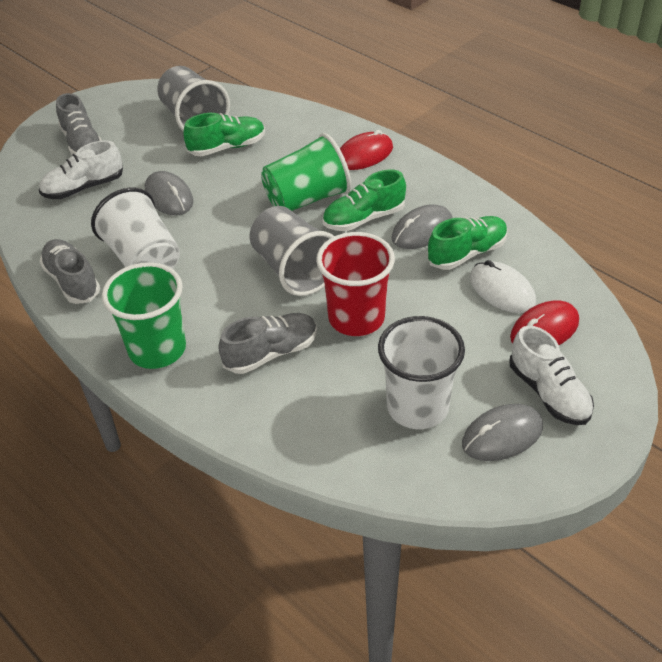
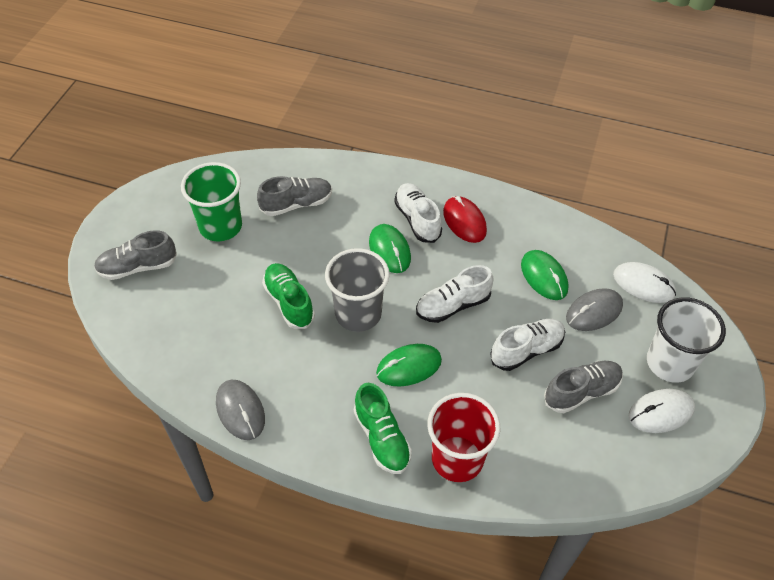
green cup: 2 -> 1
green mouse: 0 -> 3
green shoe: 3 -> 2
grey cup: 2 -> 1
grey mouse: 3 -> 2
red mouse: 2 -> 1
white cup: 2 -> 1
white mouse: 1 -> 2
white shoe: 2 -> 3

